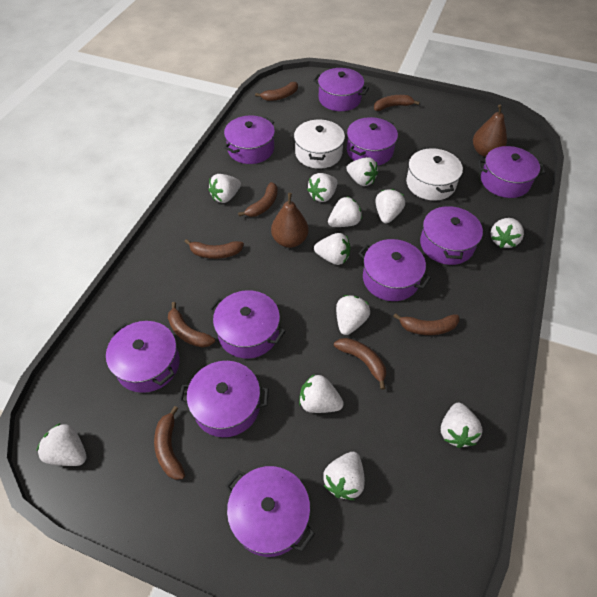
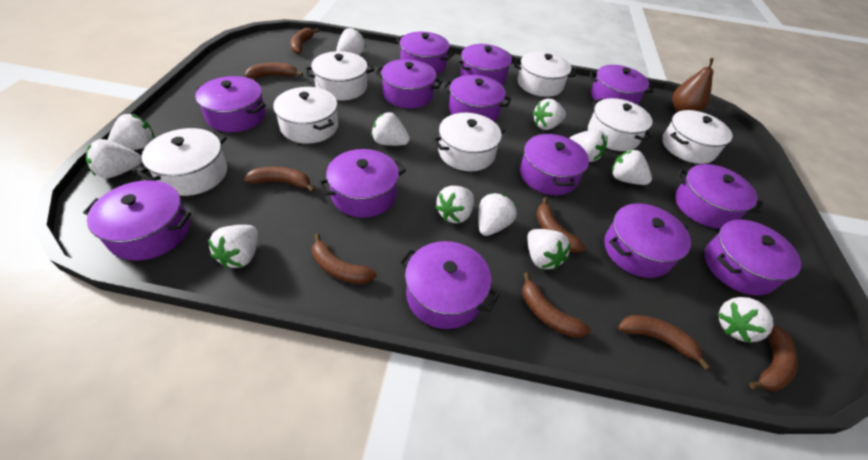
brown pear: 2 -> 1
purple pot: 10 -> 13
white pot: 2 -> 7

